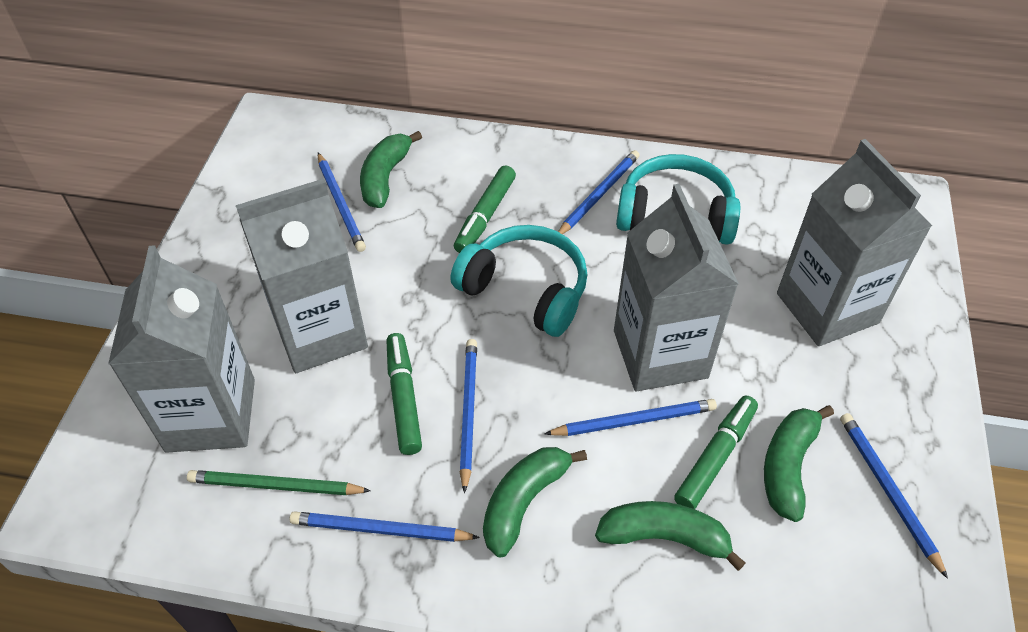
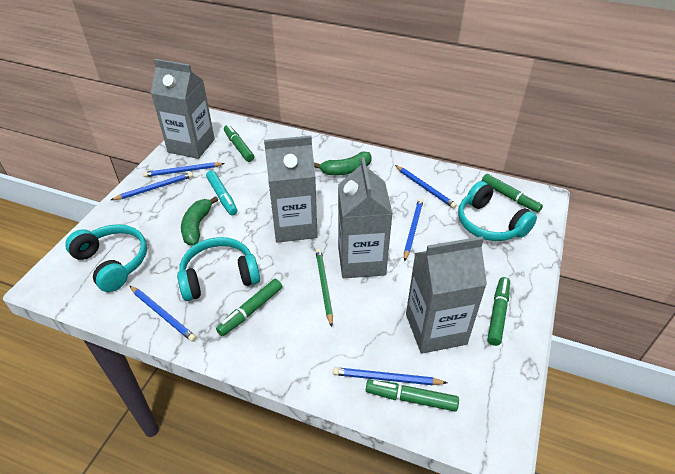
green banana: 4 -> 2
green marker: 3 -> 5
turquoise headphones: 2 -> 3
turquoise marker: 0 -> 1

